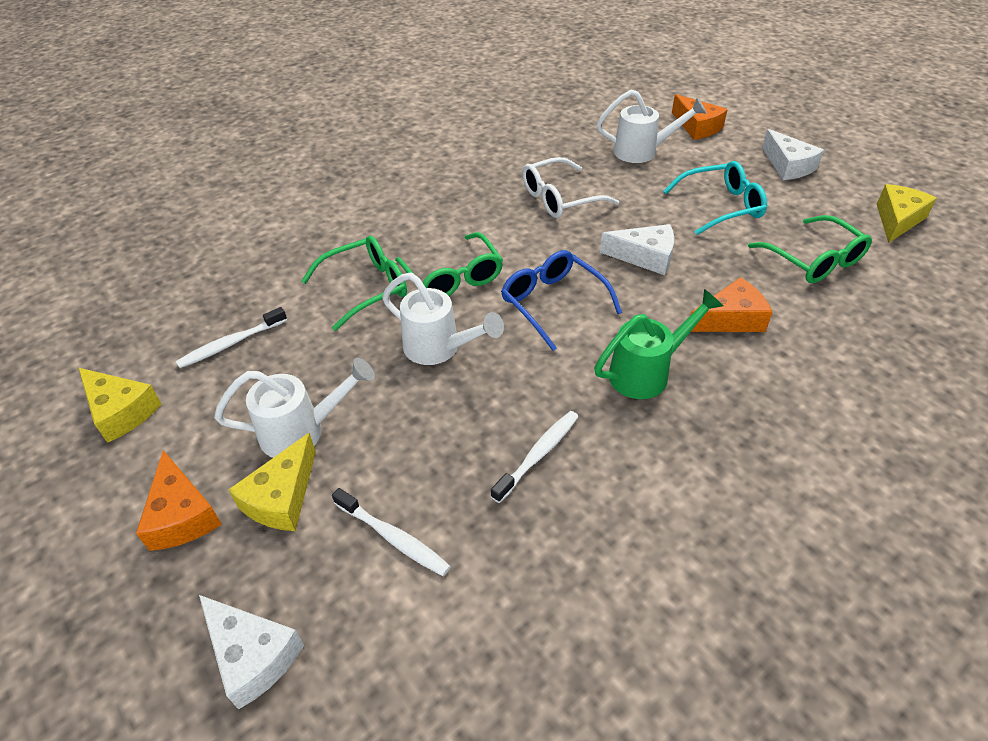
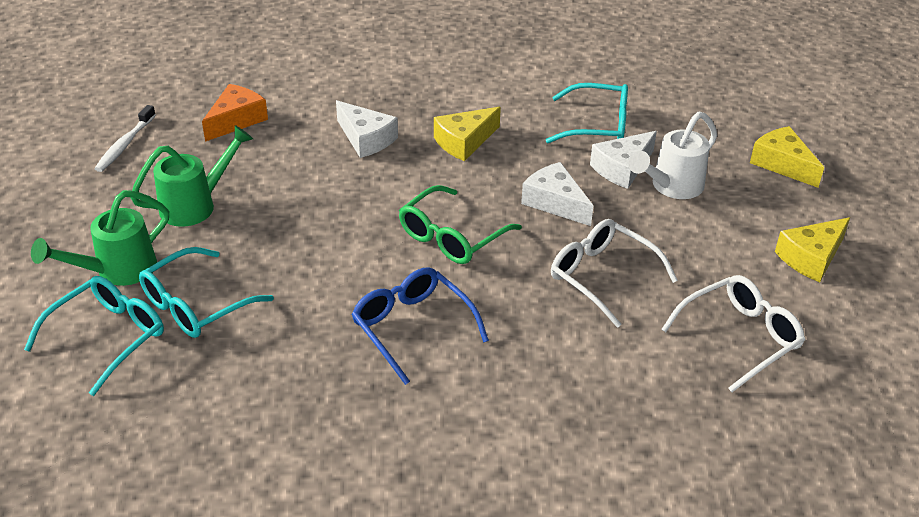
green glasses: 3 -> 1
green watering can: 1 -> 2
orange cheese: 3 -> 1
turquoise glasses: 1 -> 3
white glasses: 1 -> 2
white toothbrush: 3 -> 1
white watering can: 3 -> 1

